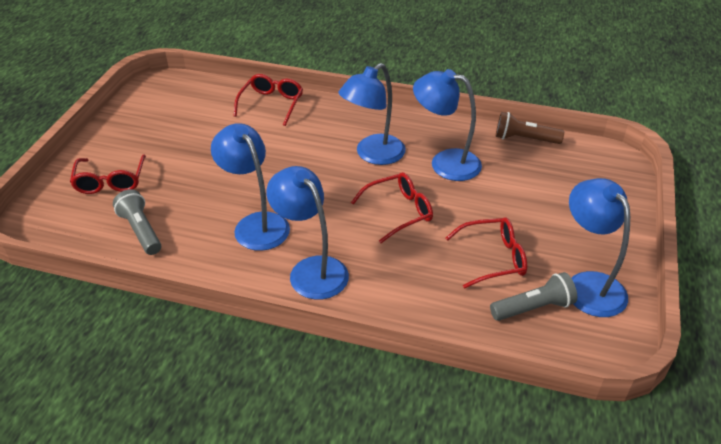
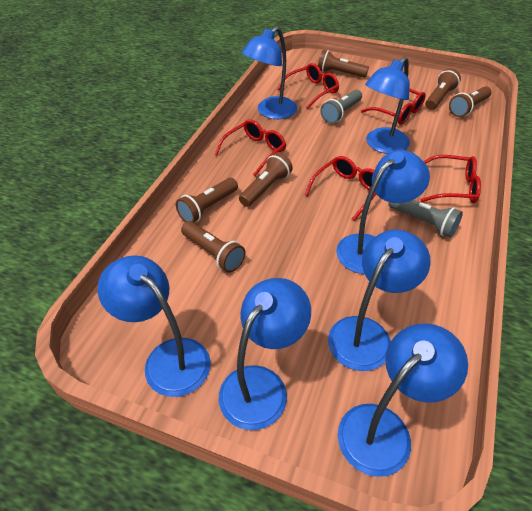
blue lamp: 5 -> 7
brown flashlight: 1 -> 6
red glasses: 4 -> 5

